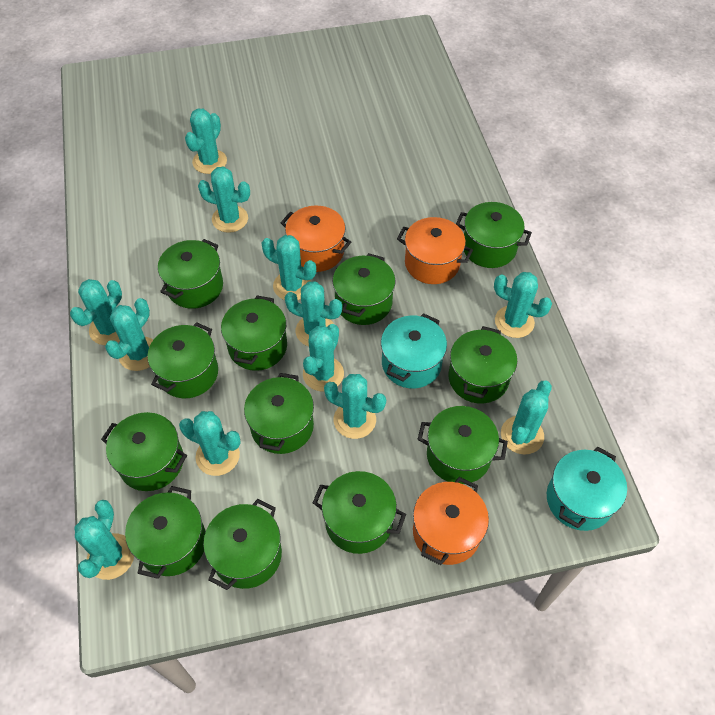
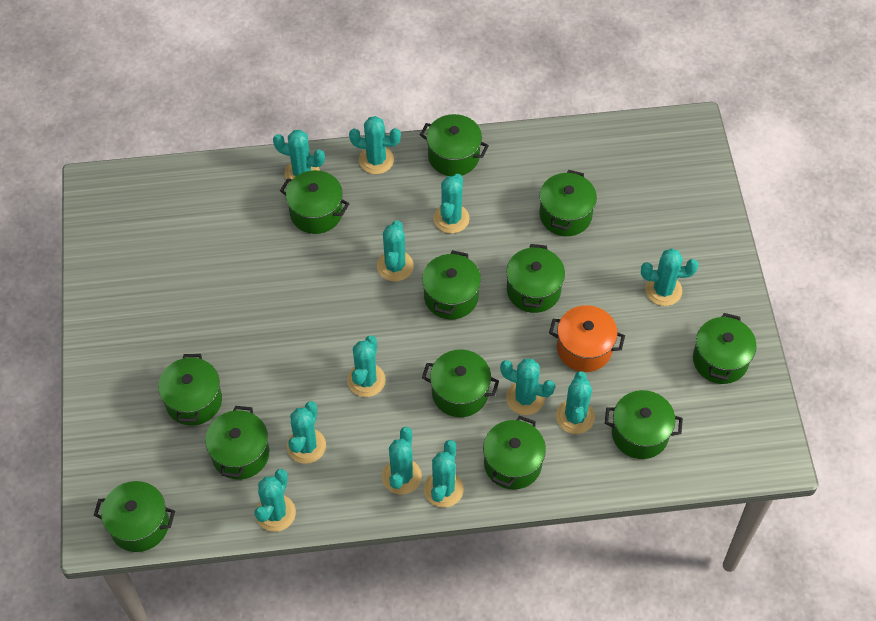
orange pot: 3 -> 1
turquoise pot: 2 -> 0

